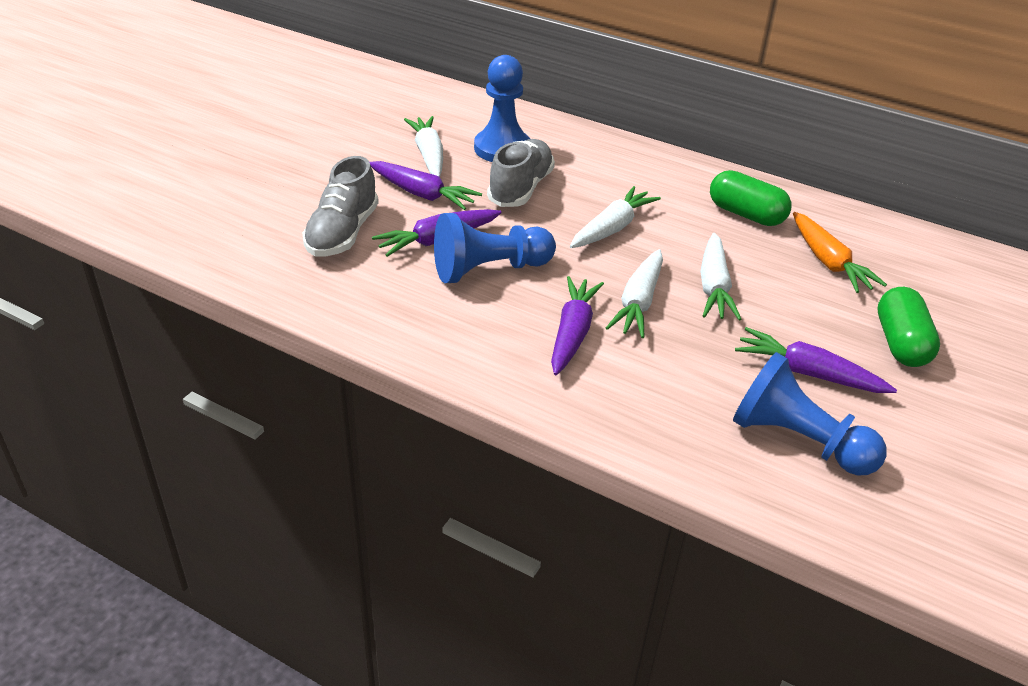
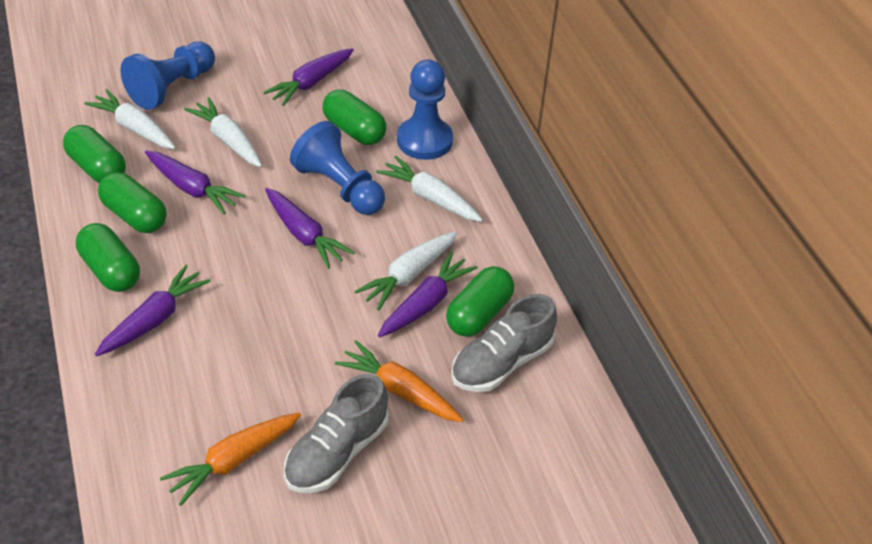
green capsule: 2 -> 5
orange carrot: 1 -> 2
purple carrot: 4 -> 5

